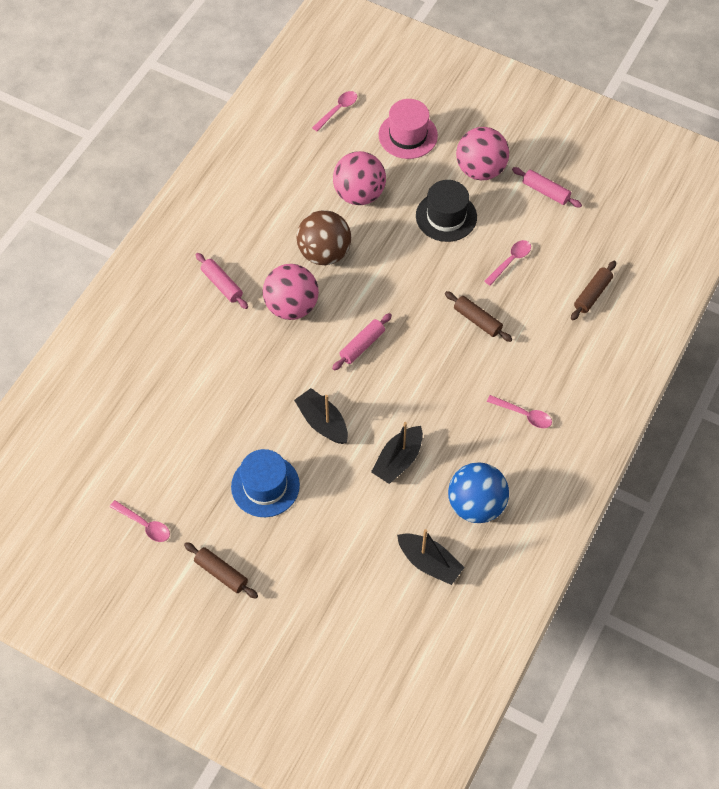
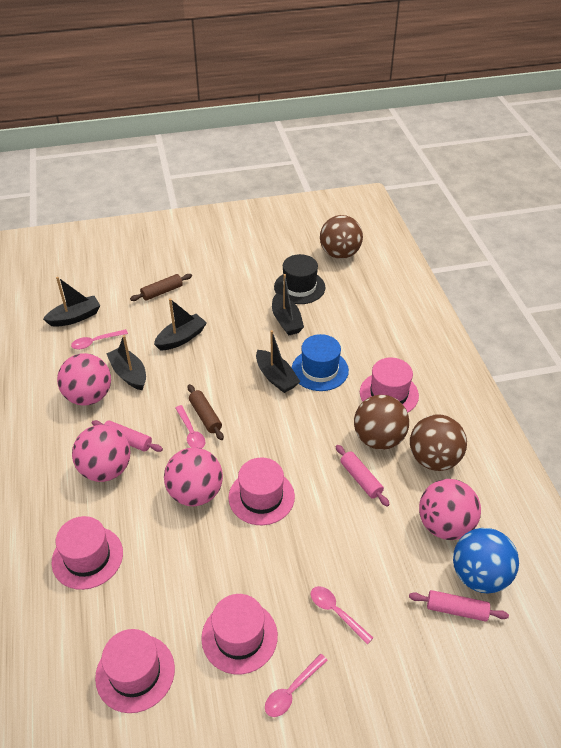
black boat: 3 -> 5
brown ball: 1 -> 3
brown rolling pin: 3 -> 2
pink ball: 3 -> 4
pink hat: 1 -> 5

